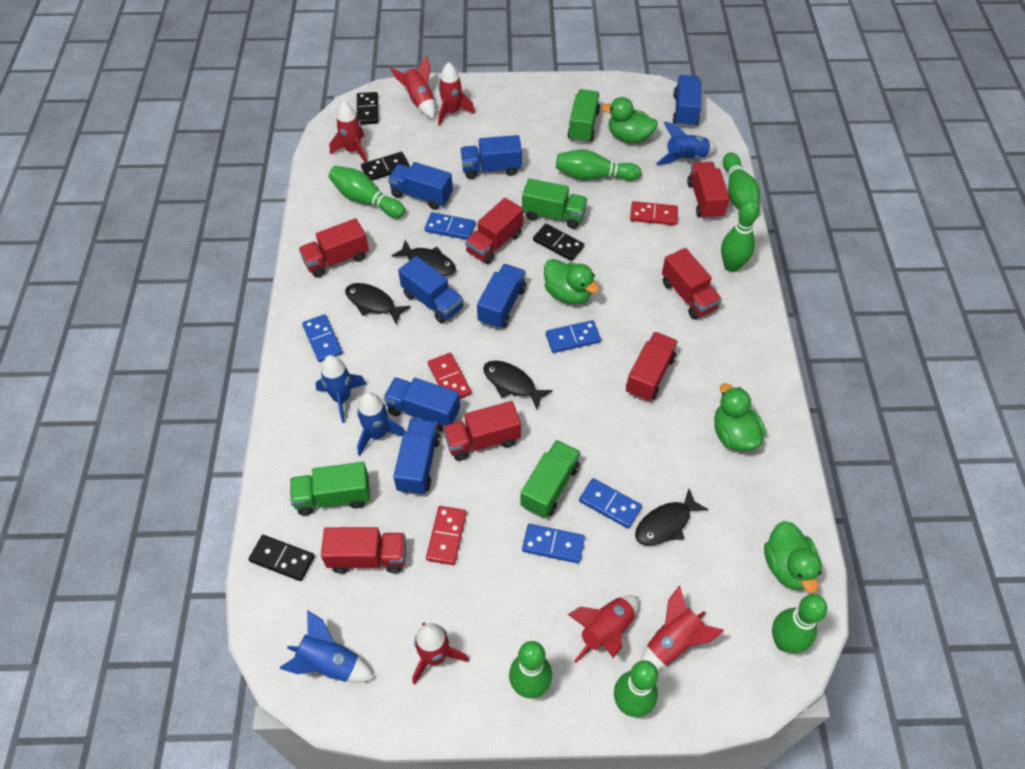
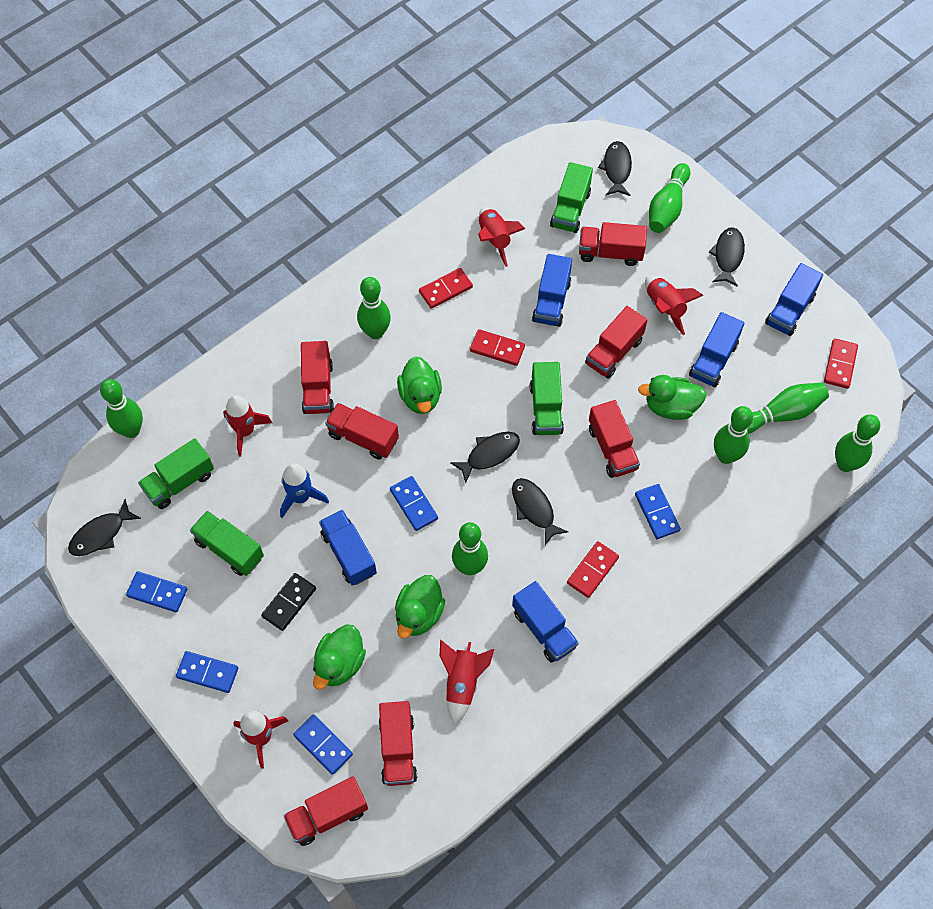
black domino: 4 -> 1
black fish: 4 -> 5
blue rocket: 4 -> 1
blue truck: 7 -> 5
red domino: 3 -> 4
red rocket: 6 -> 5

